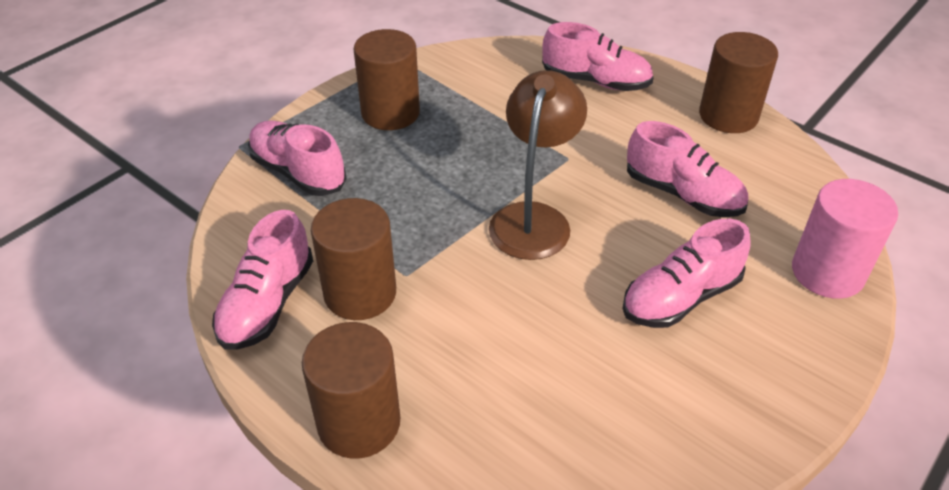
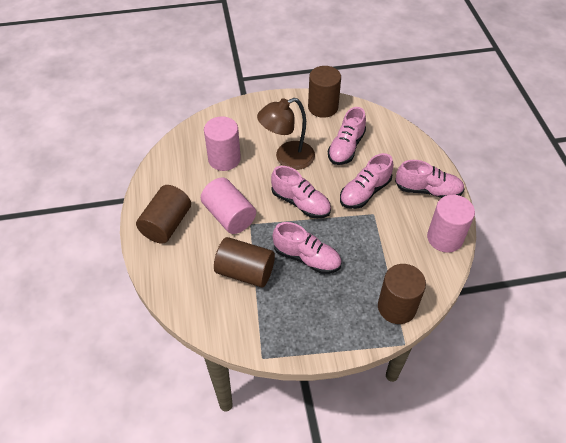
pink cylinder: 1 -> 3

